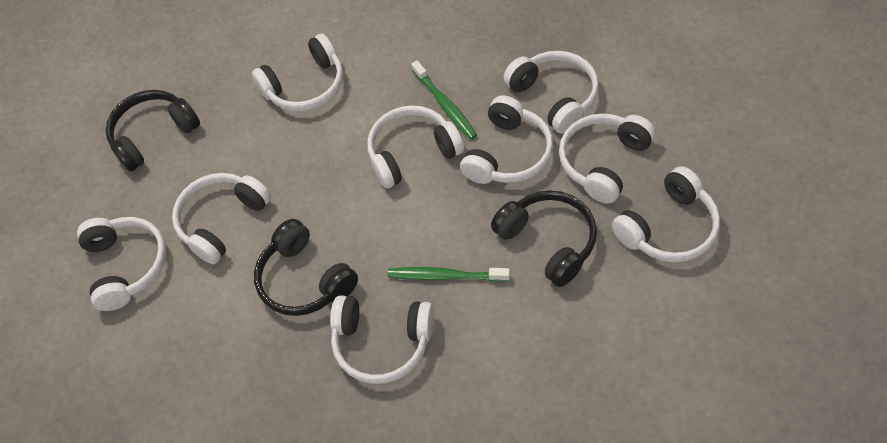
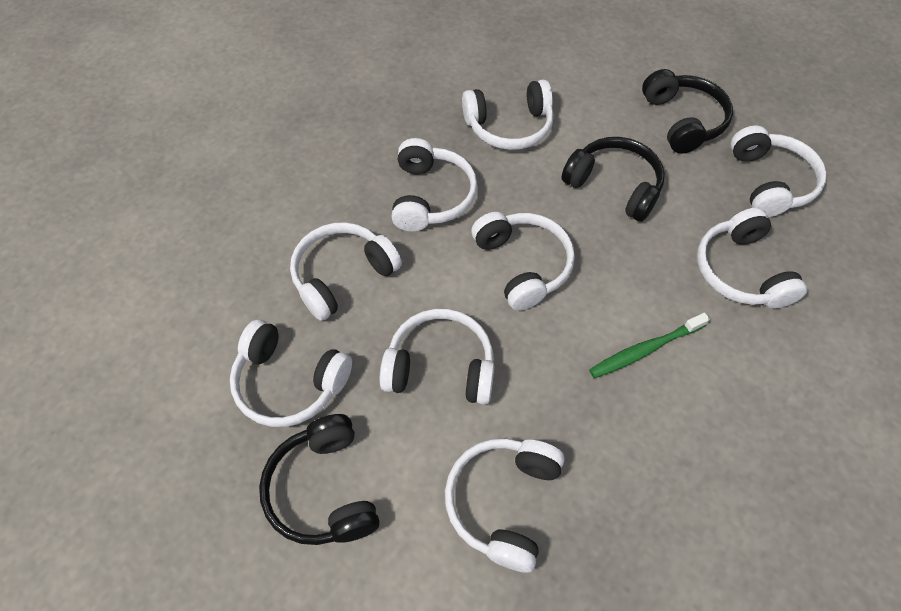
green toothbrush: 2 -> 1

